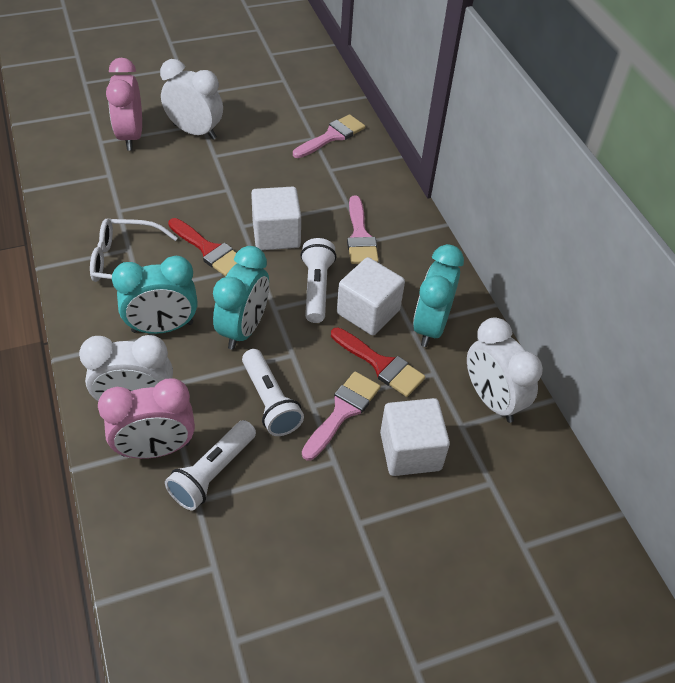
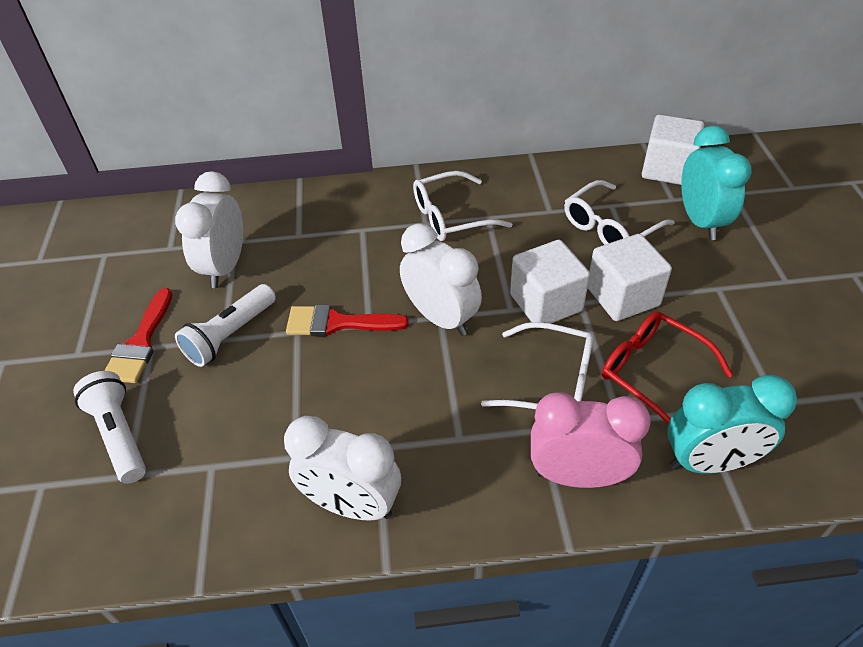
pink brush: 3 -> 0
pink clock: 2 -> 1
red glasses: 0 -> 1
turquoise clock: 3 -> 2
white flashlight: 3 -> 2
white glasses: 1 -> 3

